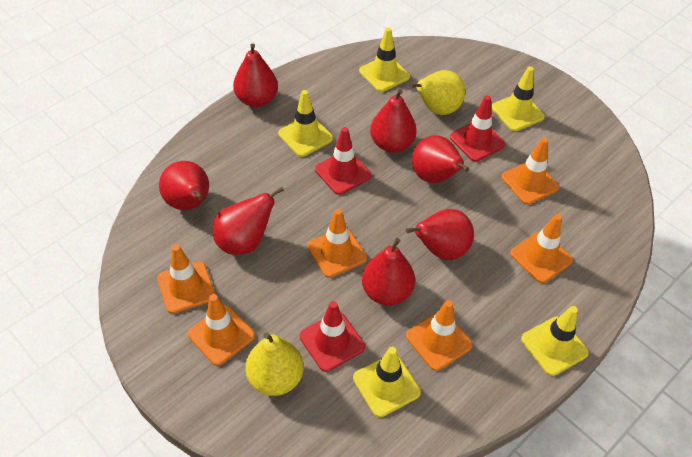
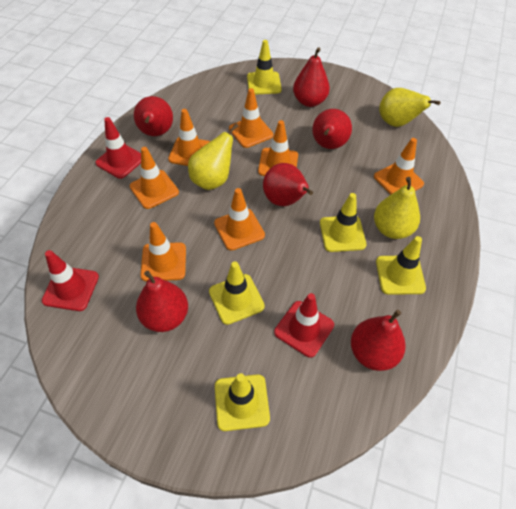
orange traffic cone: 6 -> 7
red pear: 7 -> 6
yellow pear: 2 -> 3

